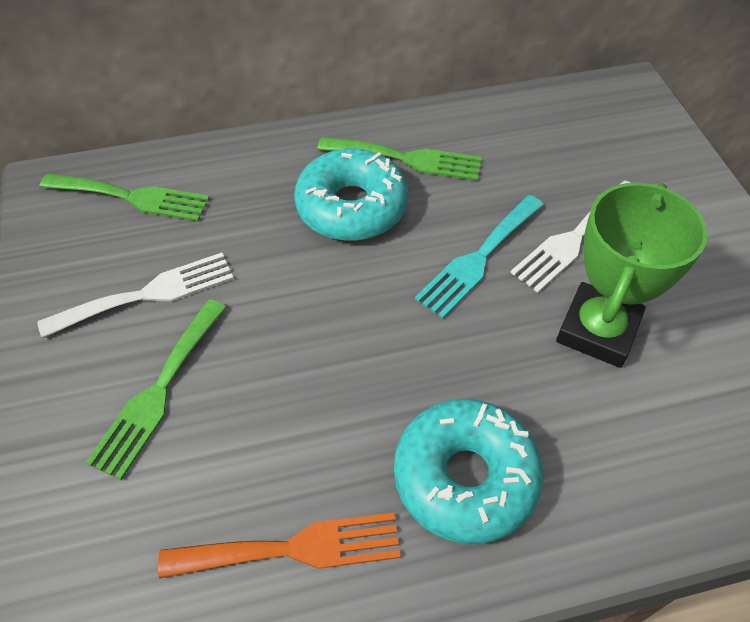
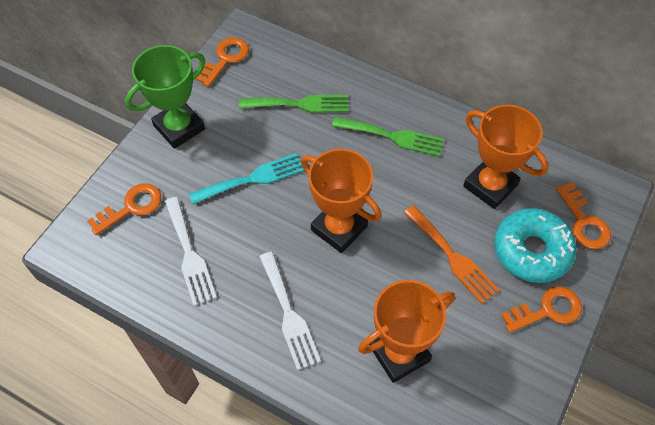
green fork: 3 -> 2
orange key: 0 -> 4
orange trophy: 0 -> 3
turquoise donut: 2 -> 1

